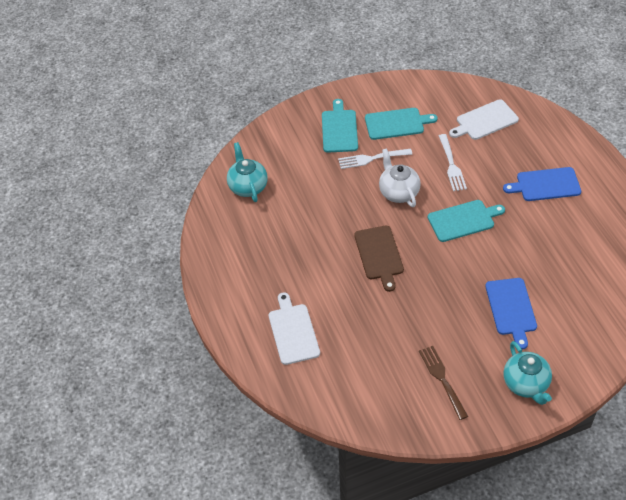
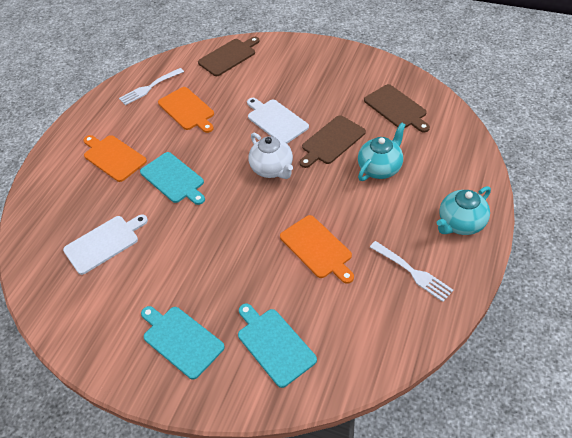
blue cutting board: 2 -> 0
brown cutting board: 1 -> 3
brown fork: 1 -> 0
orange cutting board: 0 -> 3

